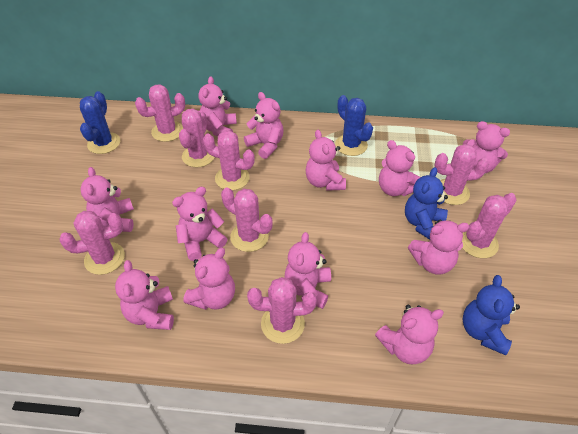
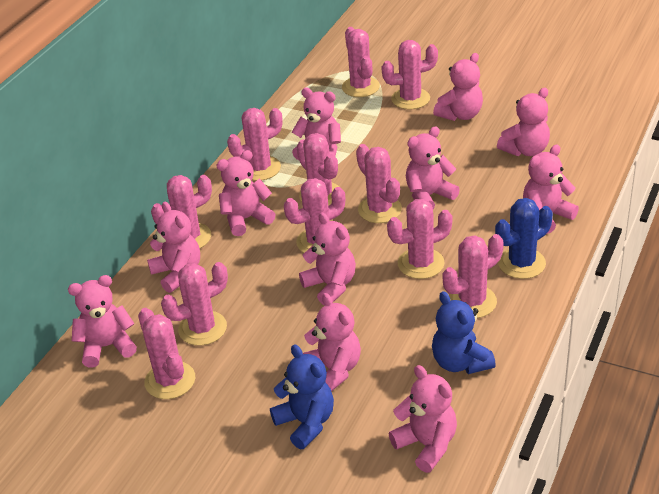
blue cactus: 2 -> 1
pink cactus: 8 -> 11
pink teddy bear: 12 -> 11

